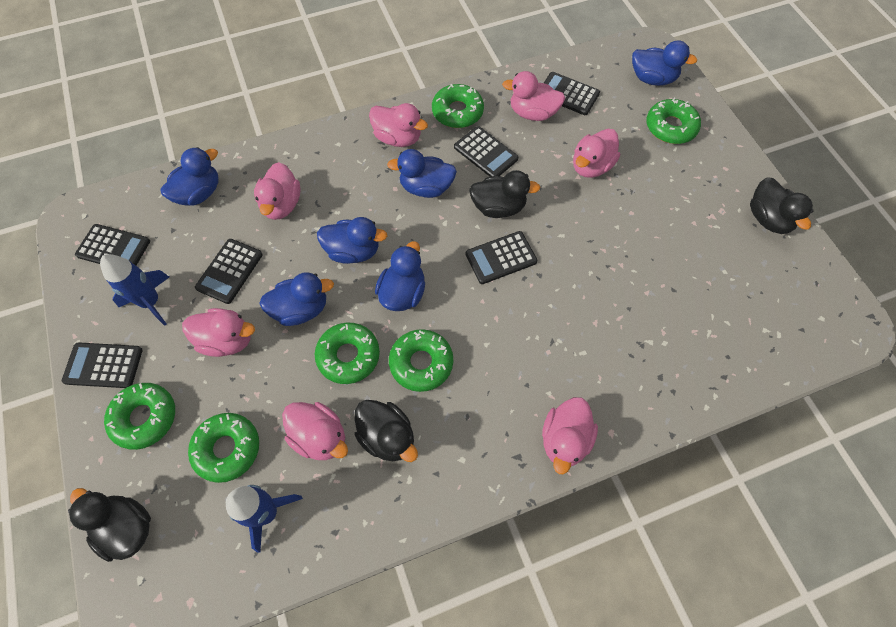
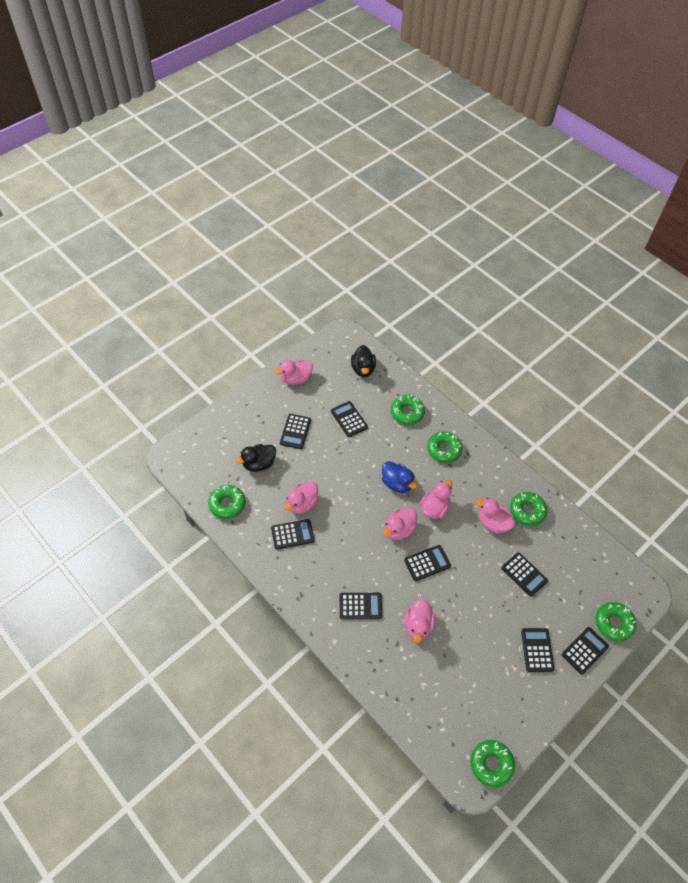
black calculator: 6 -> 8
black duck: 4 -> 2
blue duck: 6 -> 1
blue rocket: 2 -> 0
pink duck: 7 -> 6

